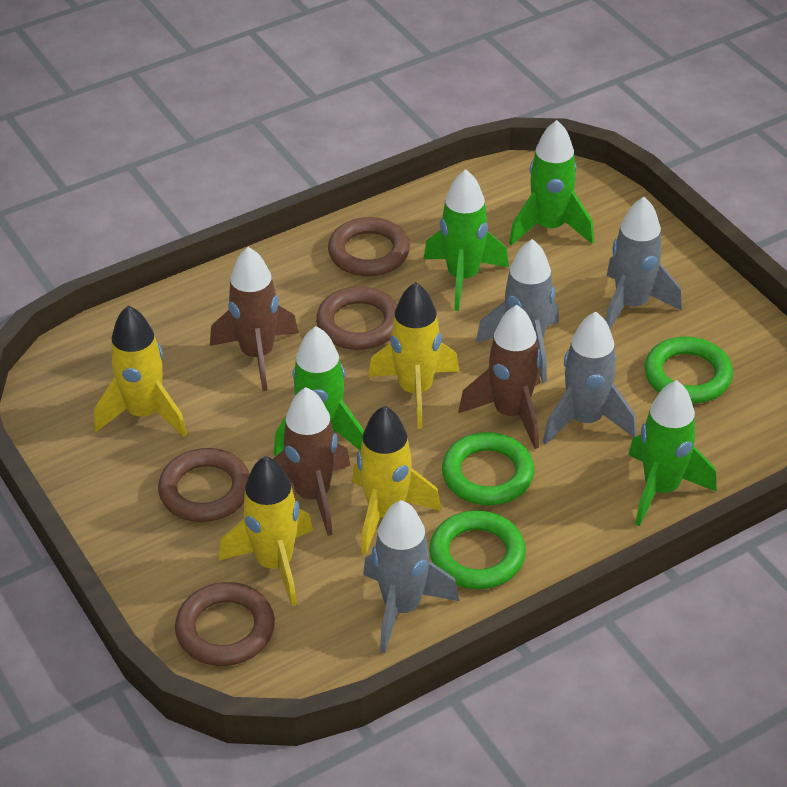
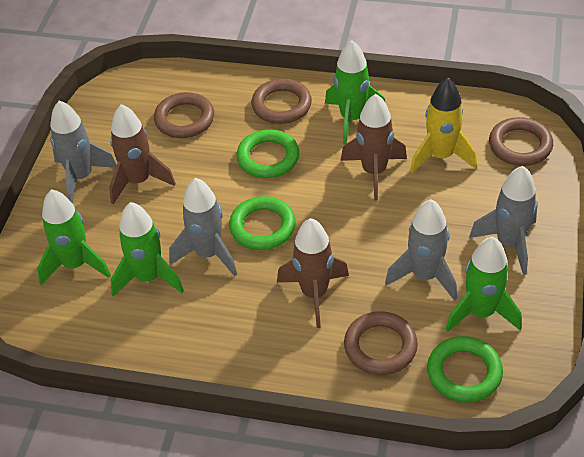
yellow rocket: 4 -> 1

